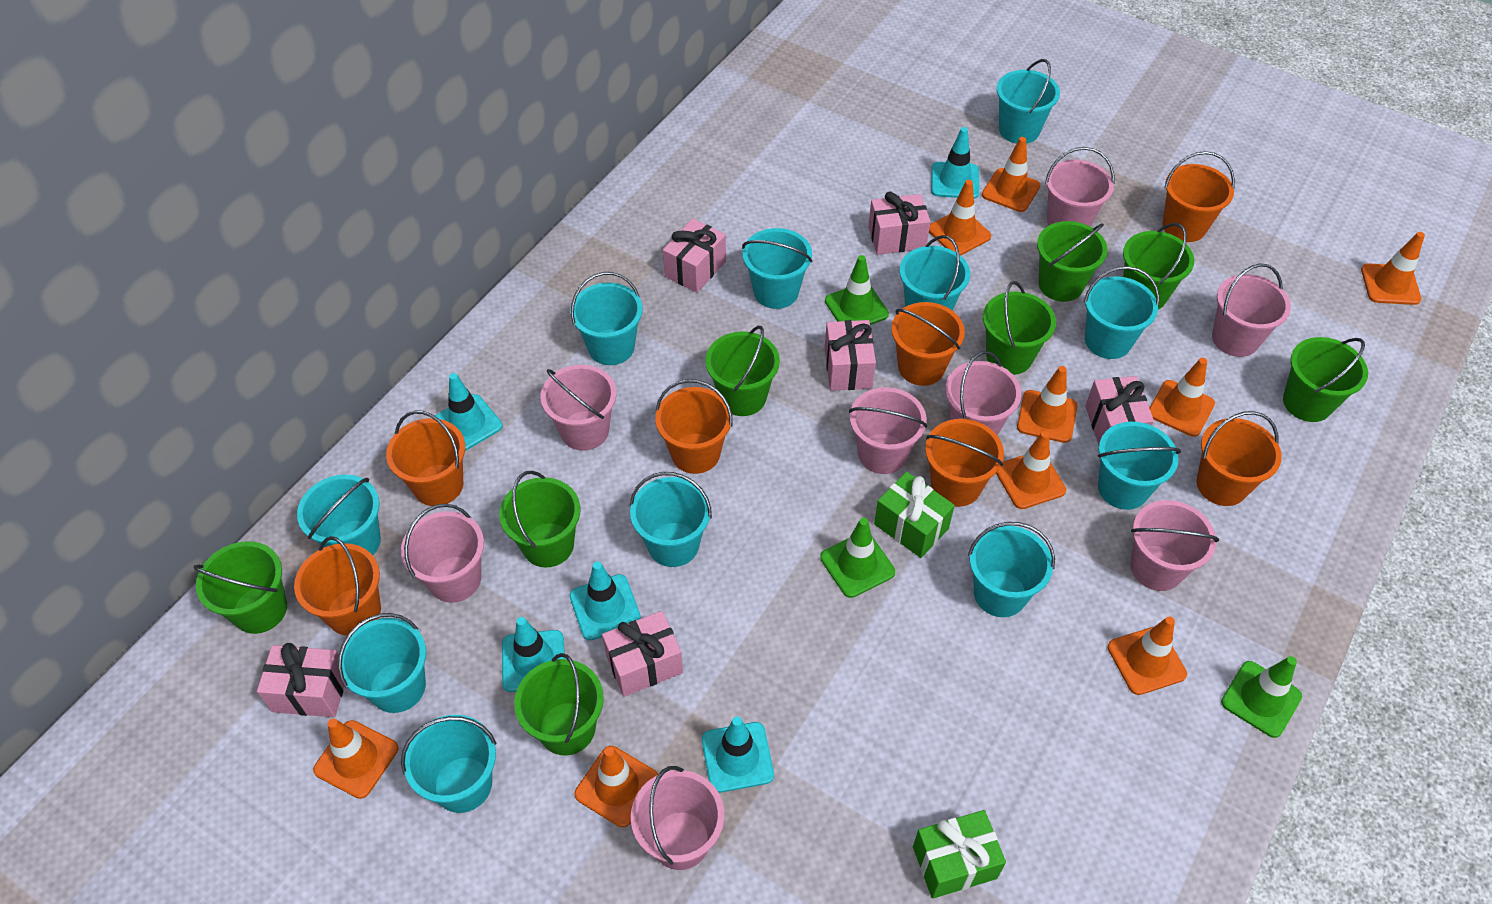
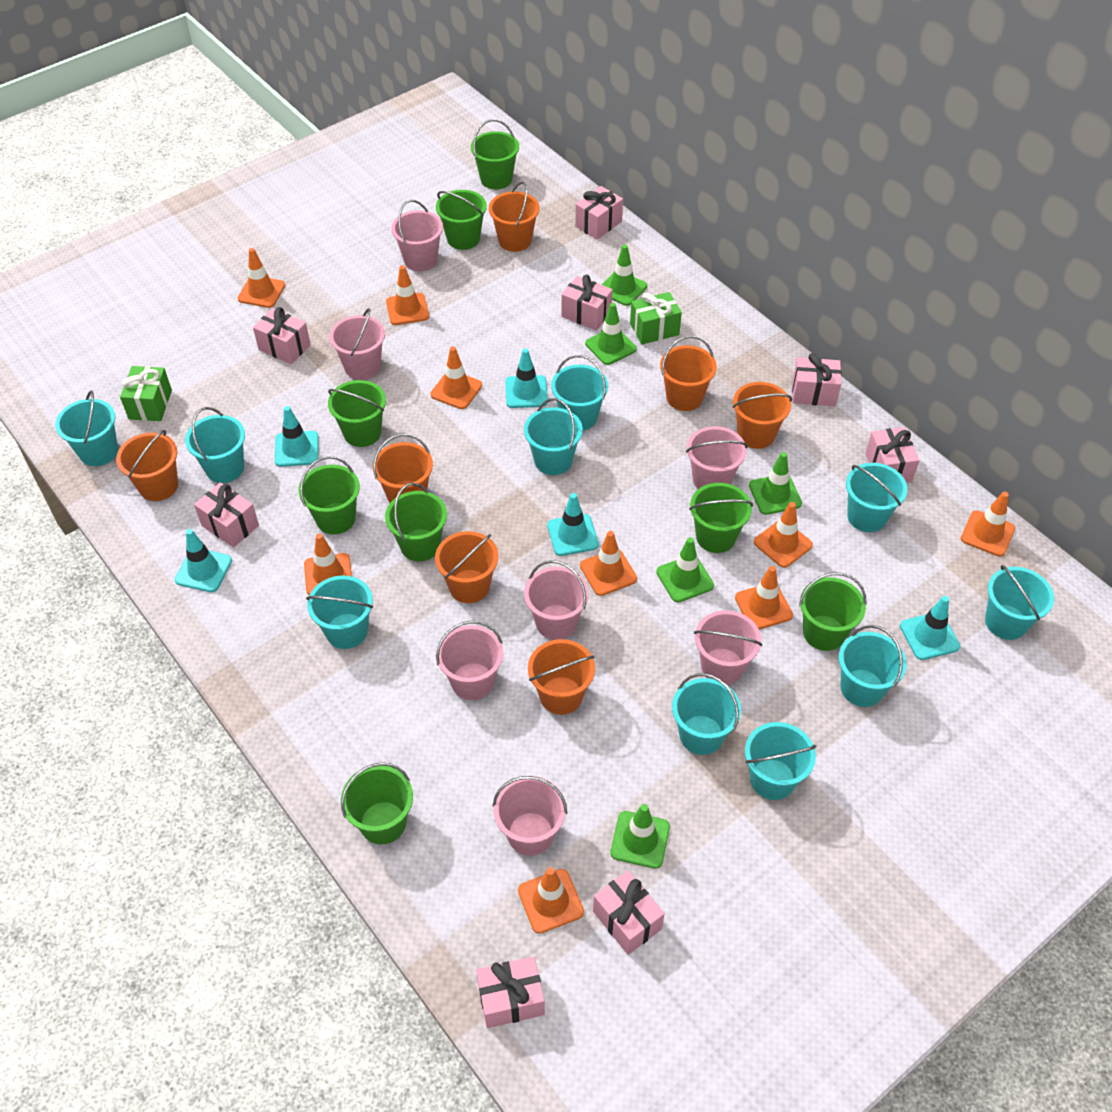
green traffic cone: 3 -> 5
pink bucket: 8 -> 7
pink gift: 6 -> 8
turquoise bucket: 11 -> 10

